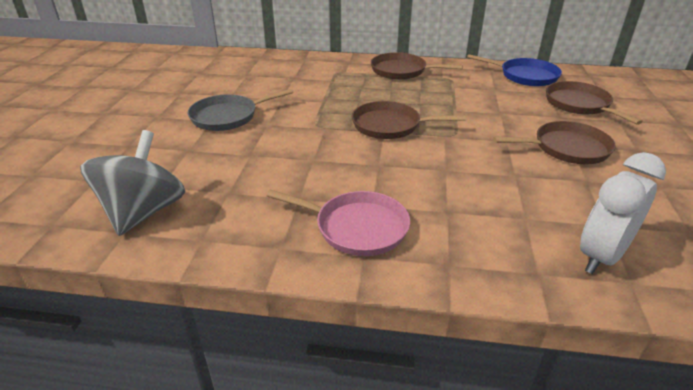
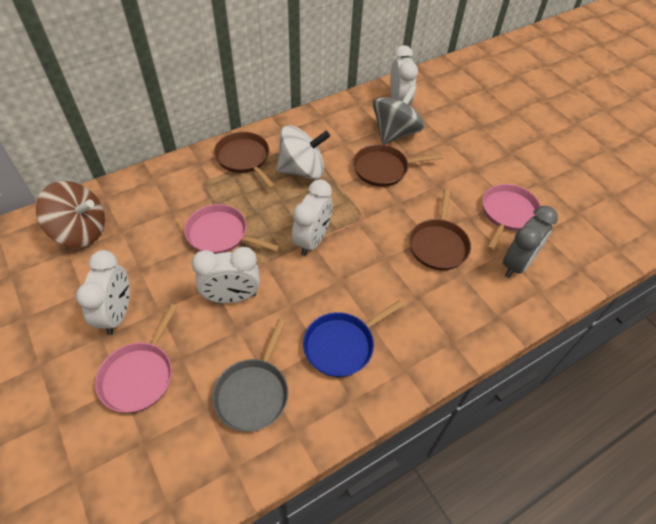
brown pan: 4 -> 3
brown spinning top: 0 -> 1
grey clock: 0 -> 1
pink pan: 1 -> 3
white clock: 1 -> 4
white spinning top: 0 -> 1

